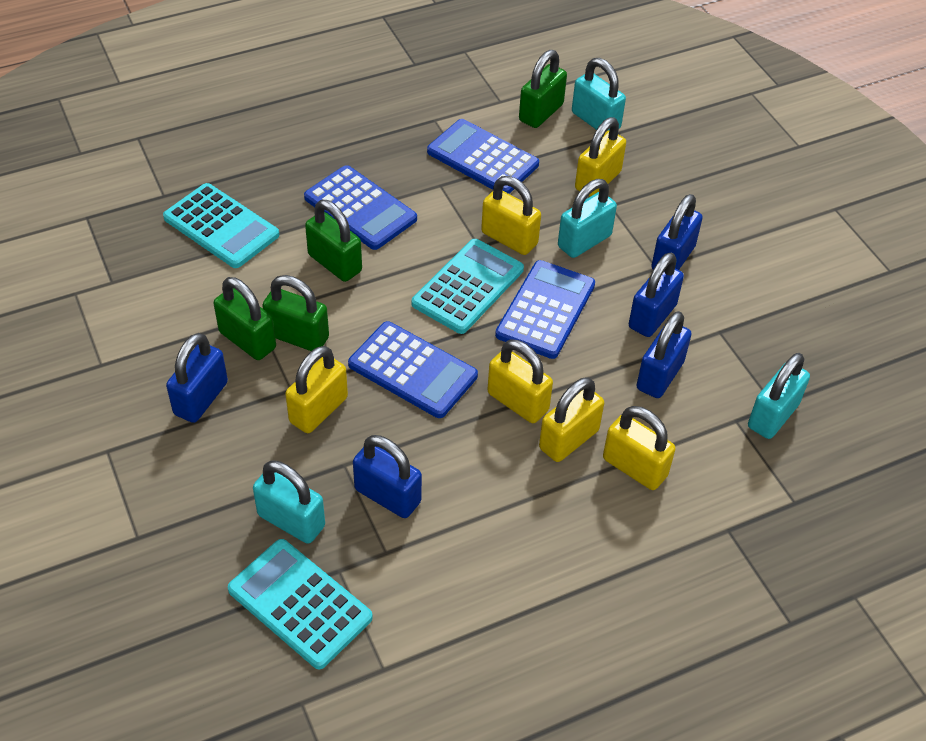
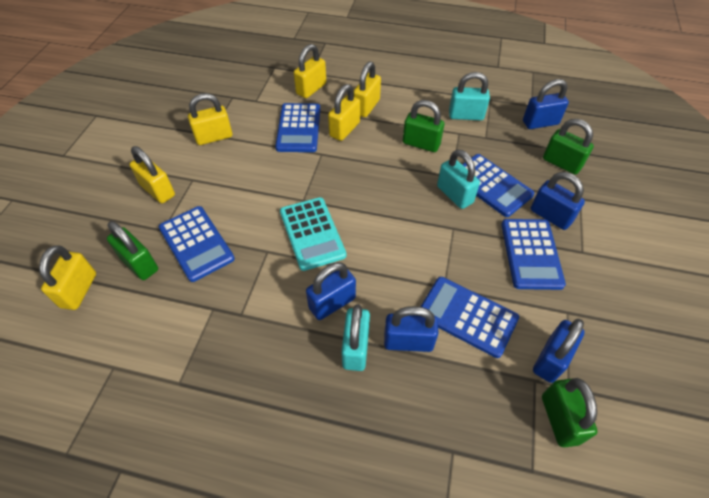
blue calculator: 4 -> 5
turquoise calculator: 3 -> 1
turquoise padlock: 4 -> 3

